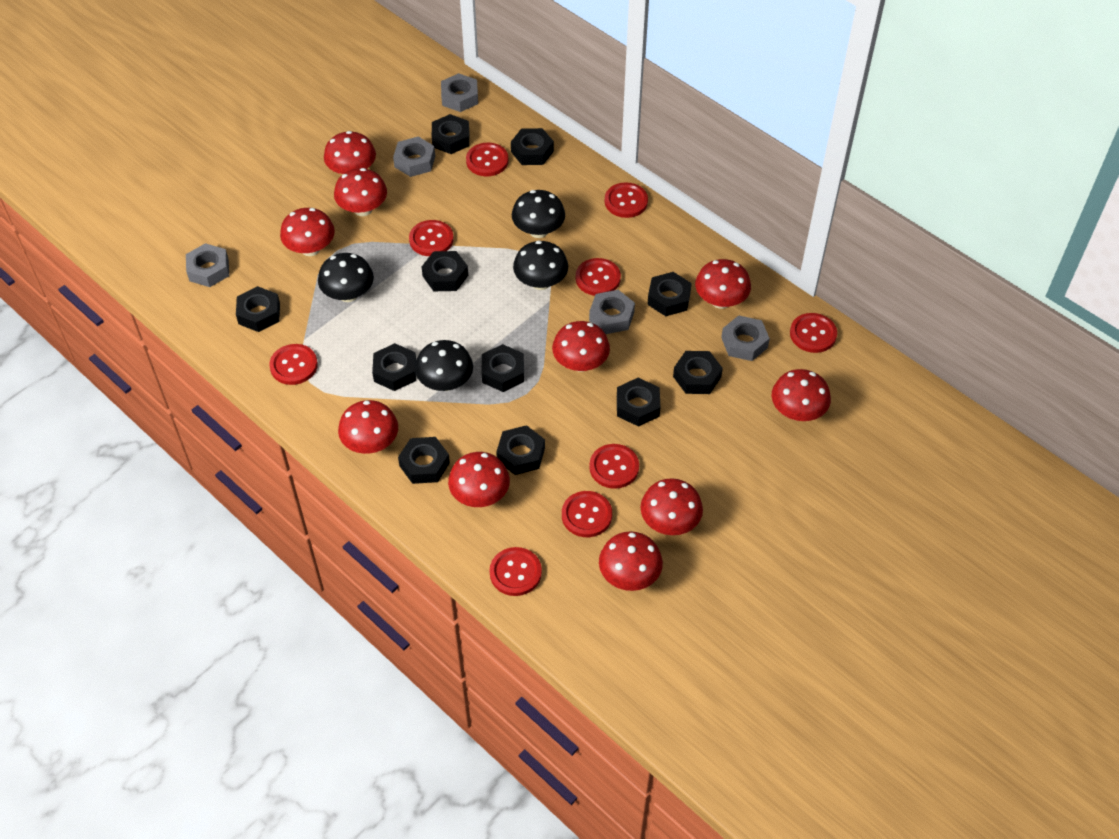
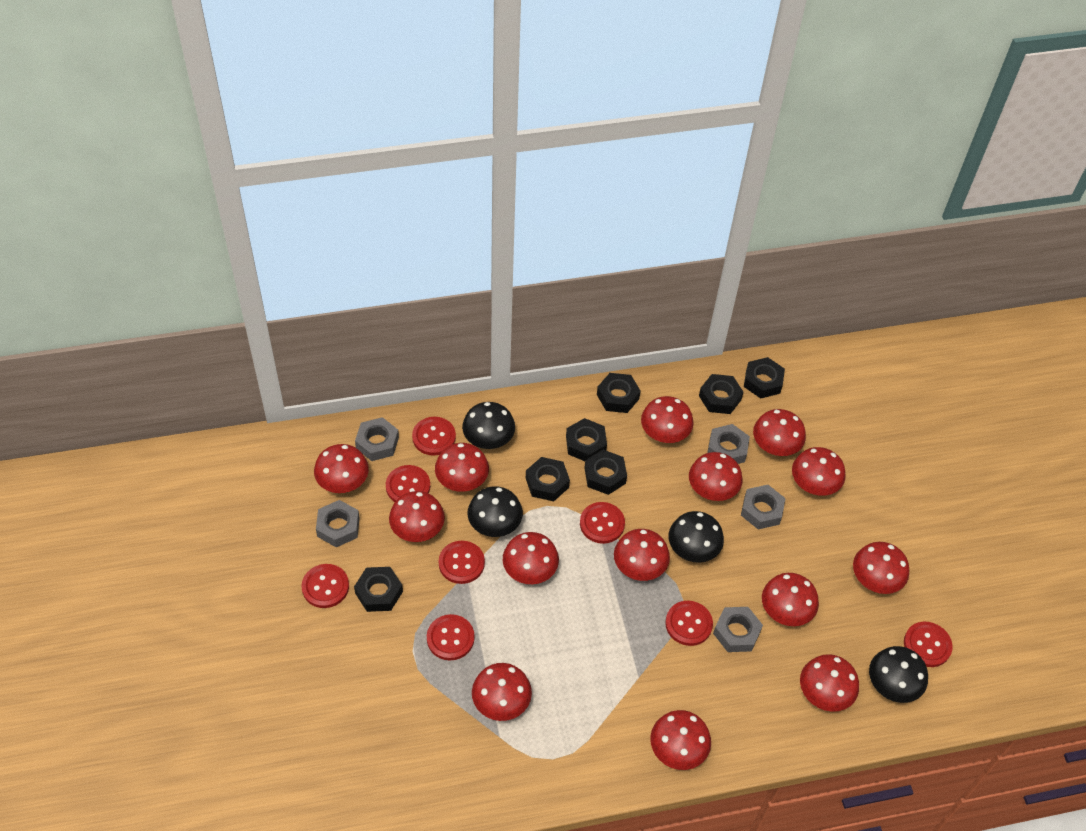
black nut: 11 -> 7
red button: 9 -> 8
red mushroom: 10 -> 14

